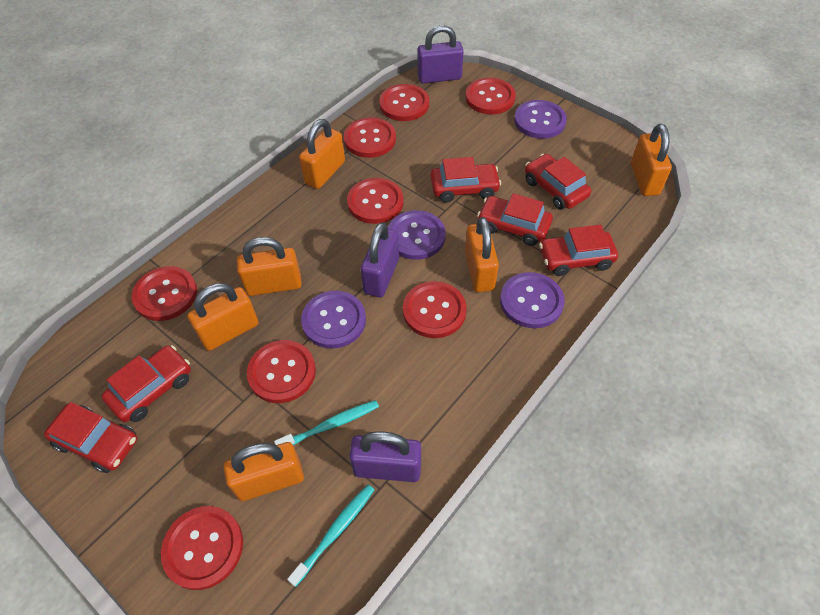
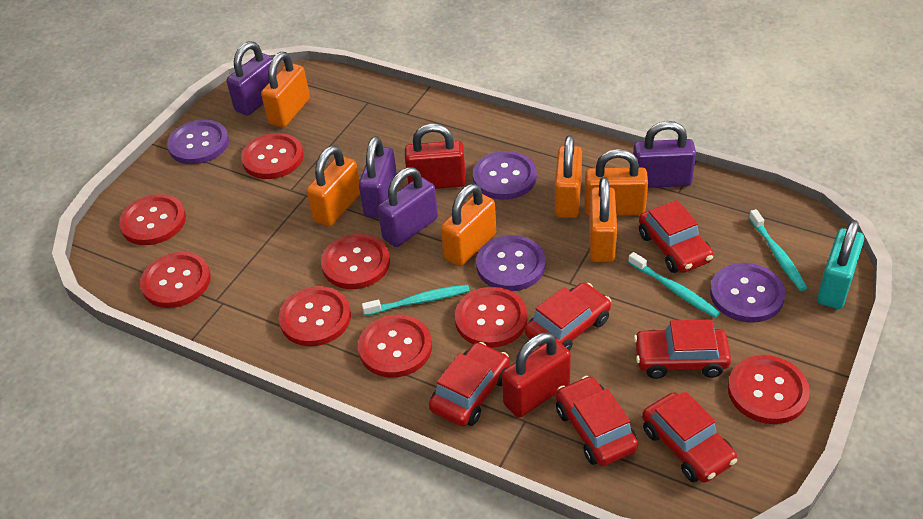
purple padlock: 3 -> 4
red padlock: 0 -> 2
turquoise padlock: 0 -> 1
turquoise toothbrush: 2 -> 3

